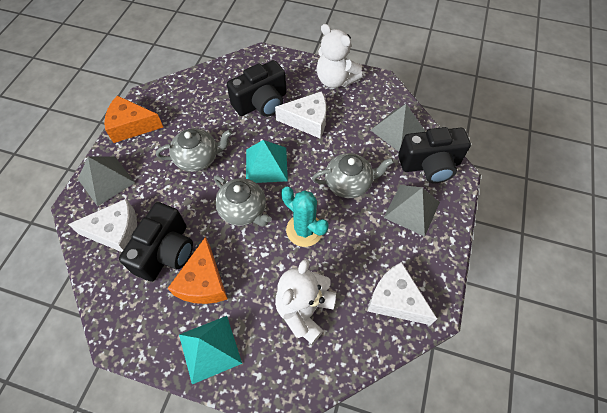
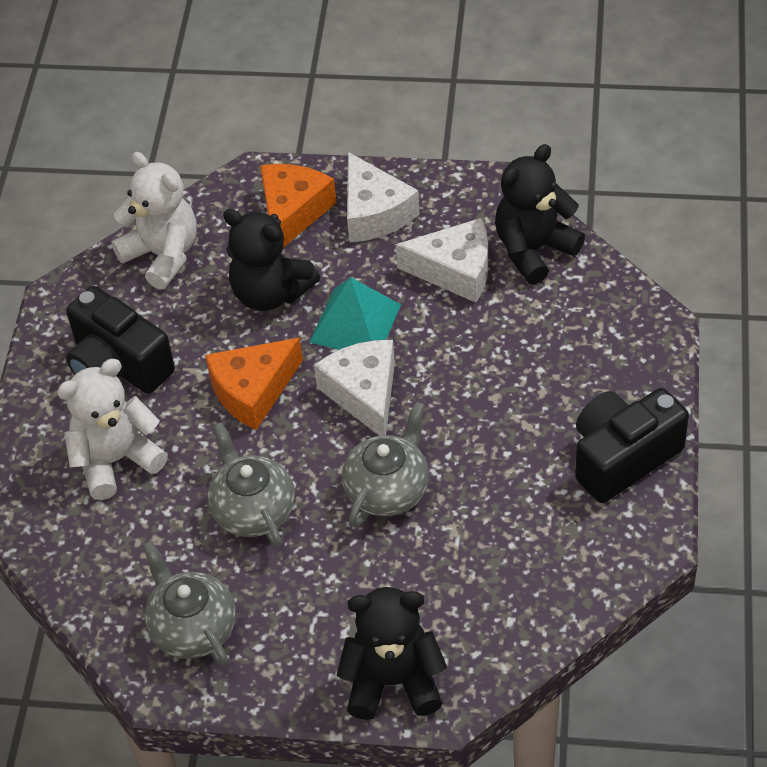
black camera: 3 -> 2
black teddy bear: 0 -> 3
grey pyramid: 3 -> 0
turquoise cactus: 1 -> 0
turquoise pyramid: 2 -> 1

